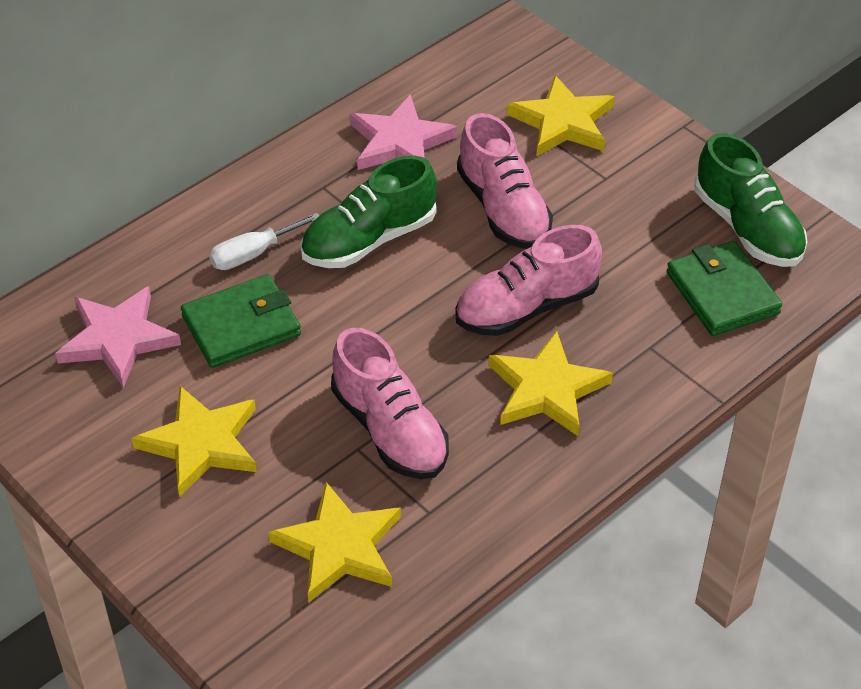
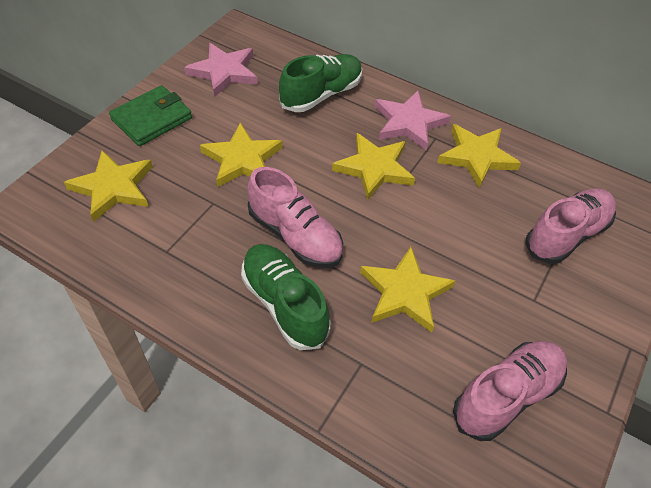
green wallet: 2 -> 1
white screwdriver: 1 -> 0
yellow star: 4 -> 5

